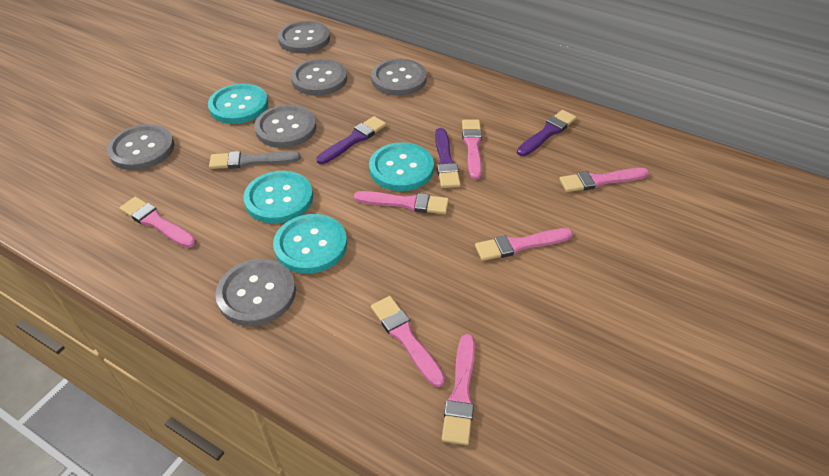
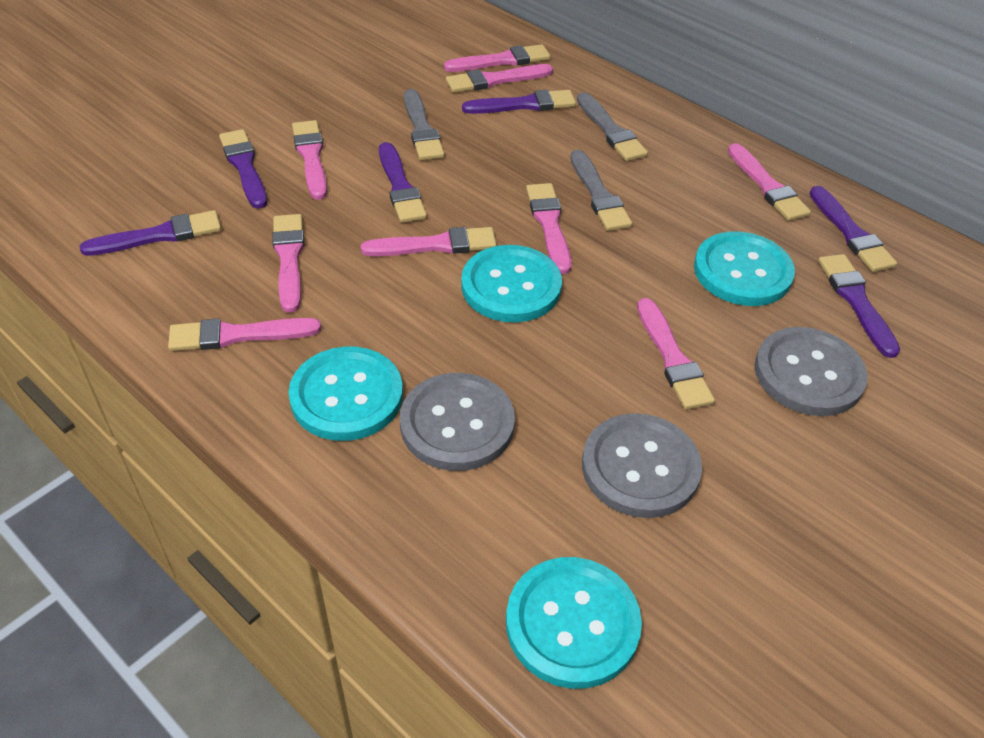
grey brush: 1 -> 3
grey button: 6 -> 3
pink brush: 7 -> 9
purple brush: 3 -> 6

